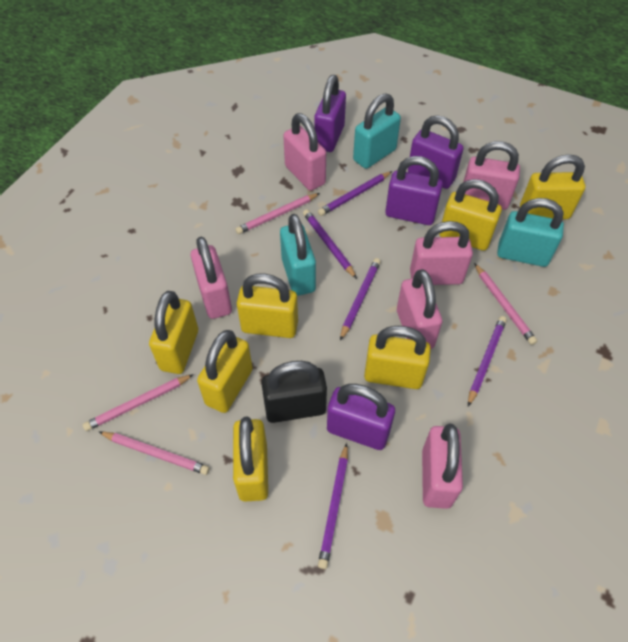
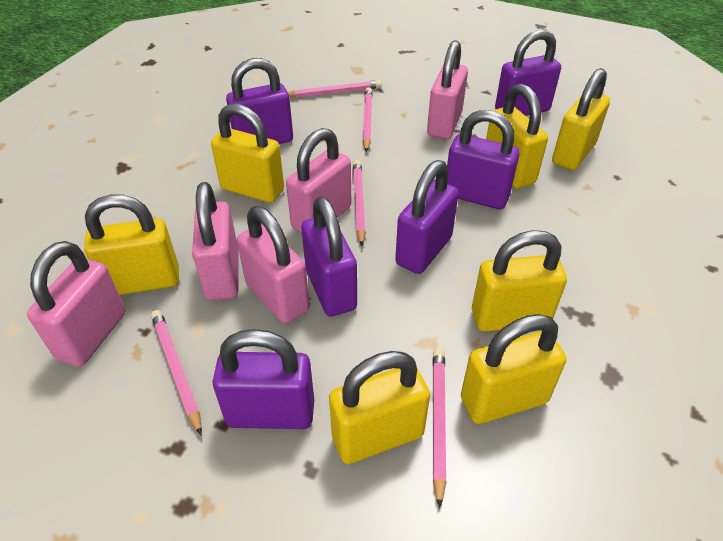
black padlock: 1 -> 0
pink padlock: 6 -> 5
pink pencil: 4 -> 5
purple padlock: 4 -> 6
purple pencil: 5 -> 0
turquoise padlock: 3 -> 0

